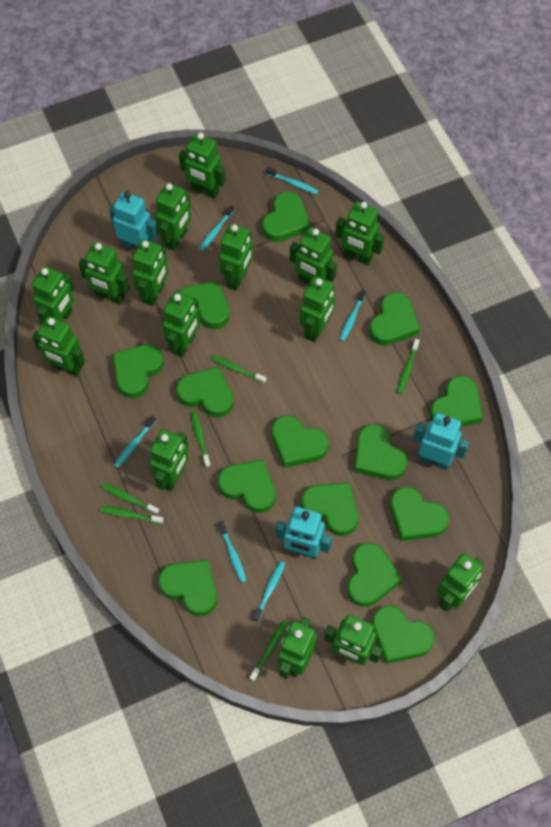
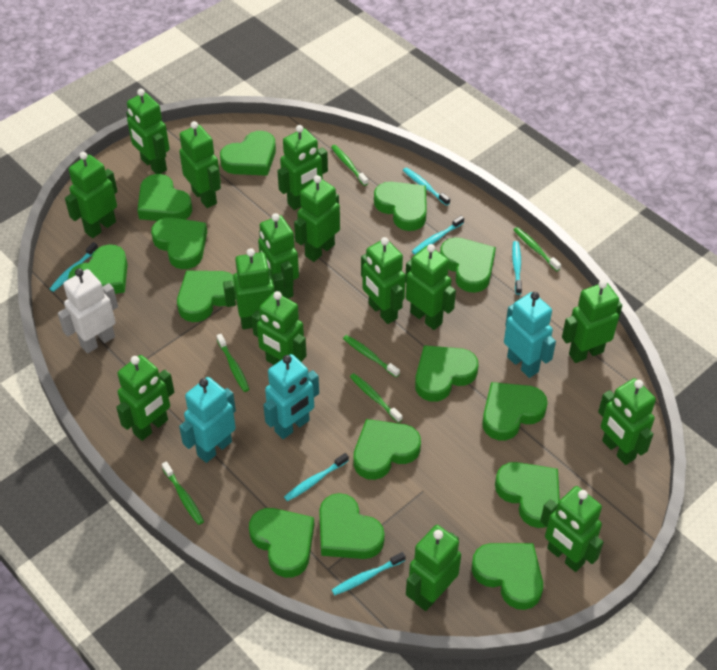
white robot: 0 -> 1

